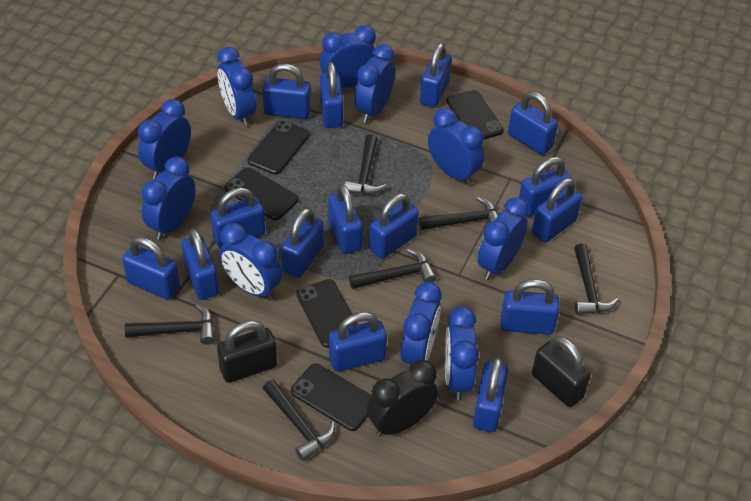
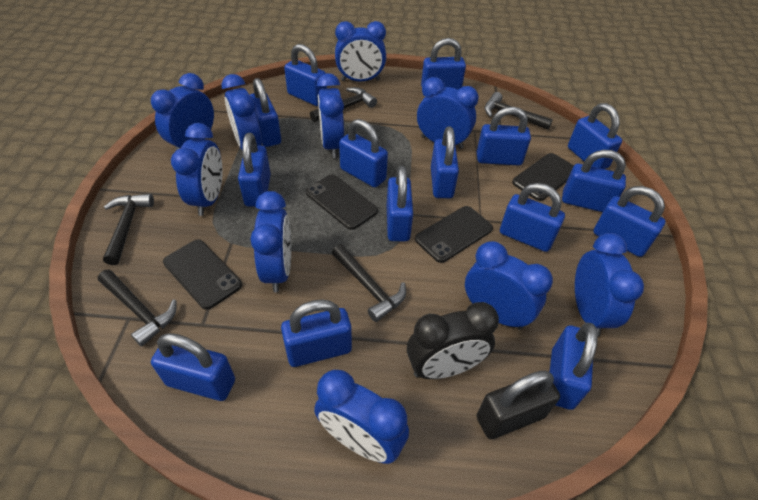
black hammer: 6 -> 5
black padlock: 2 -> 1
black phone: 5 -> 4

